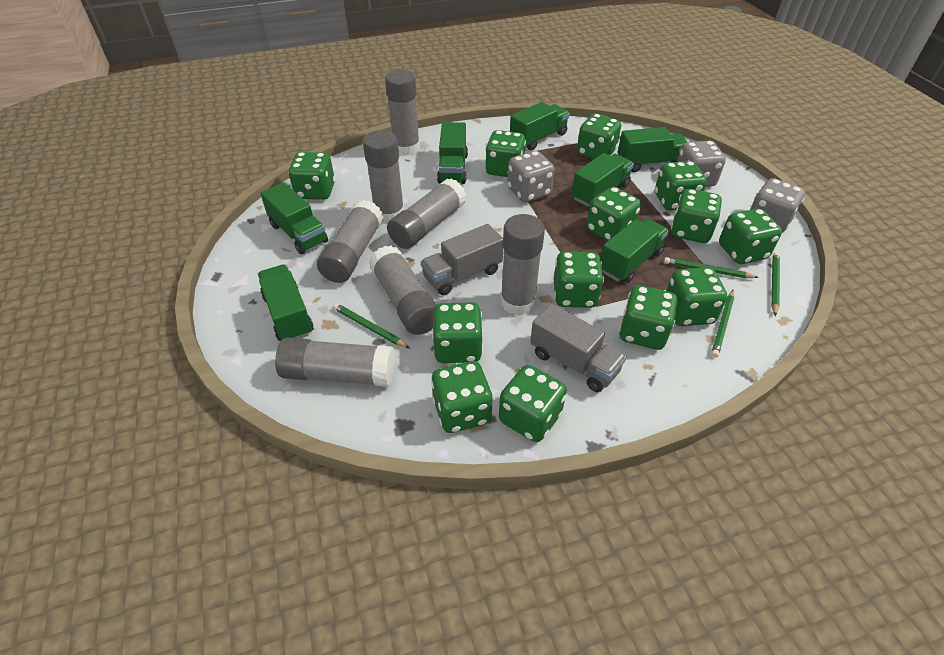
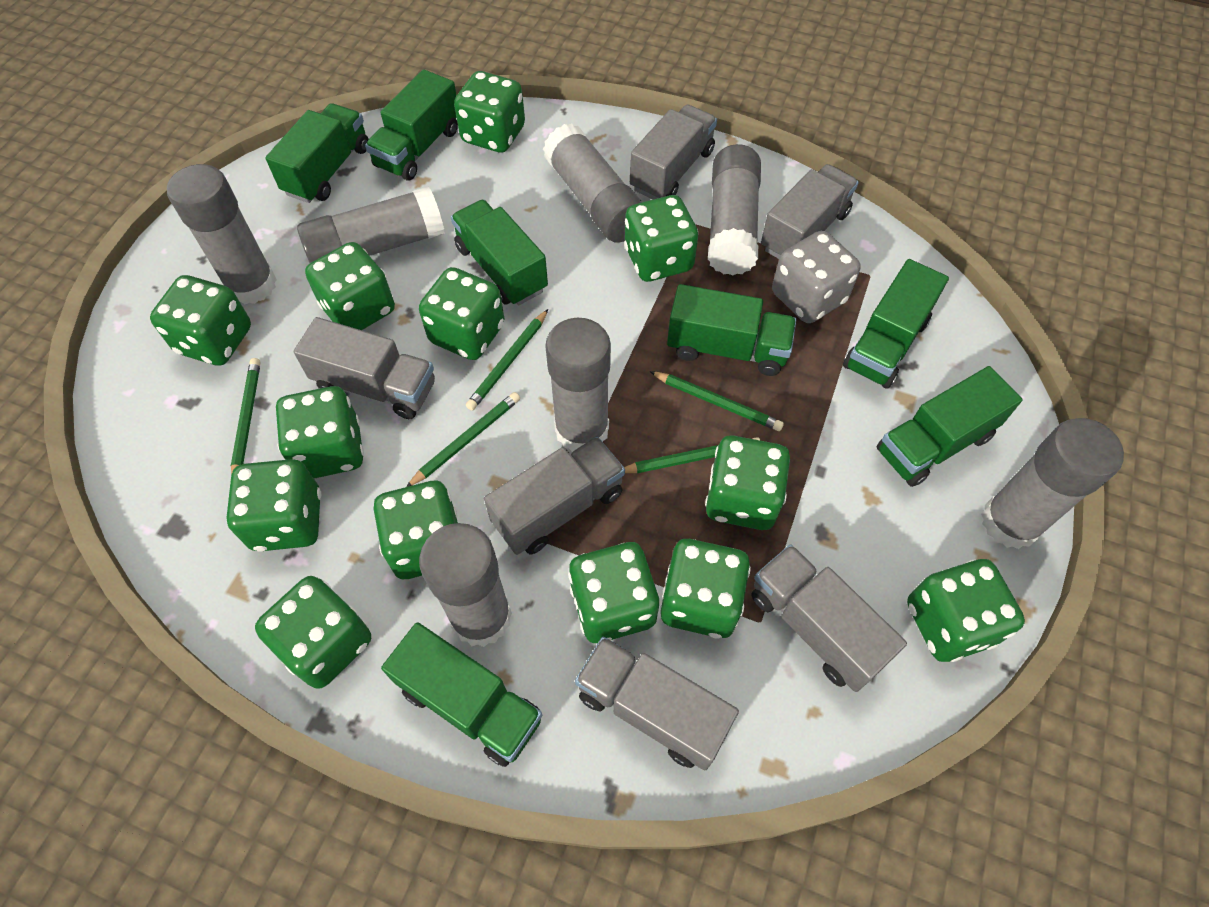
green pencil: 4 -> 5
grey dice: 3 -> 1
grey truck: 2 -> 6

